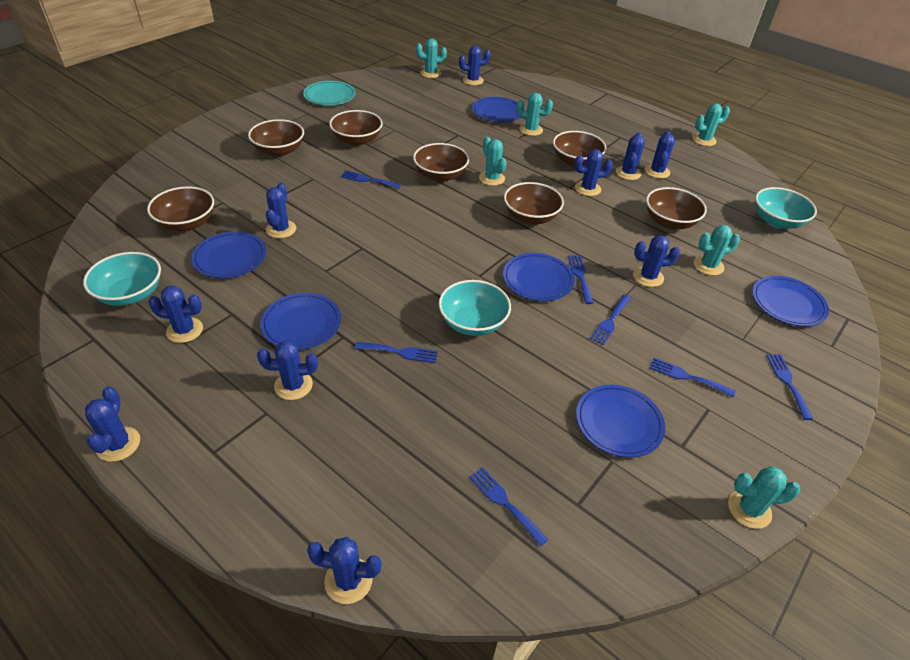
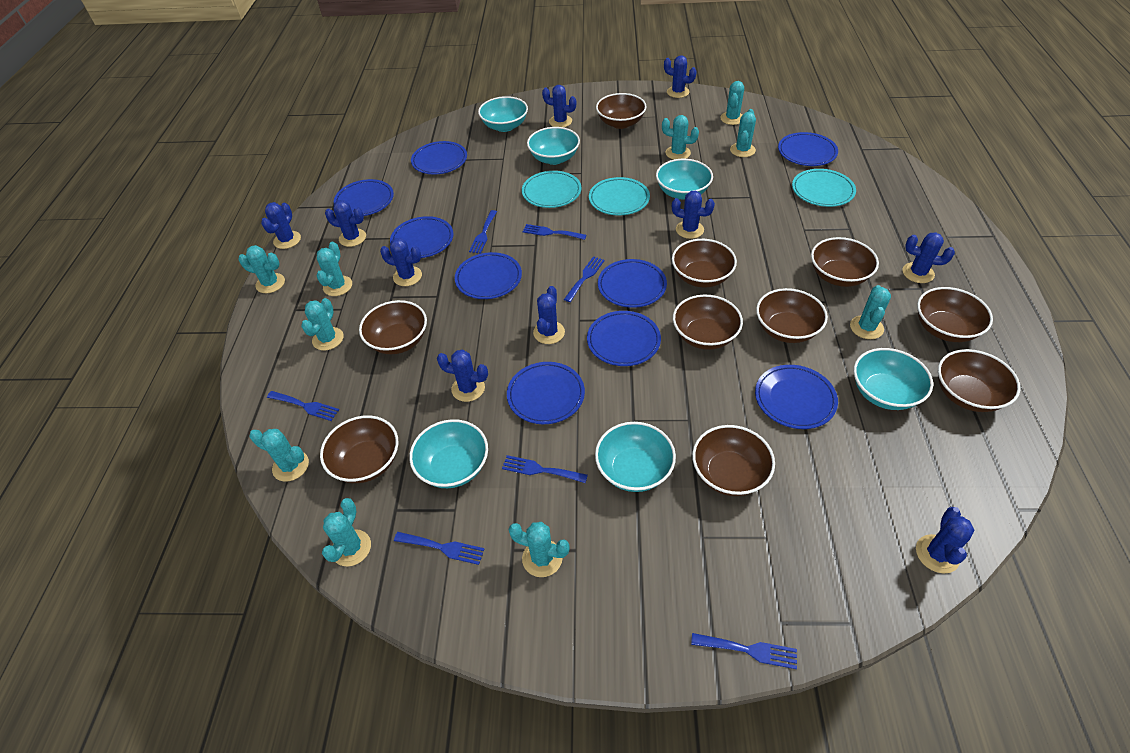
blue plate: 6 -> 9
brown bowl: 7 -> 10
turquoise bowl: 3 -> 6
turquoise cactus: 6 -> 10
turquoise plate: 1 -> 3

